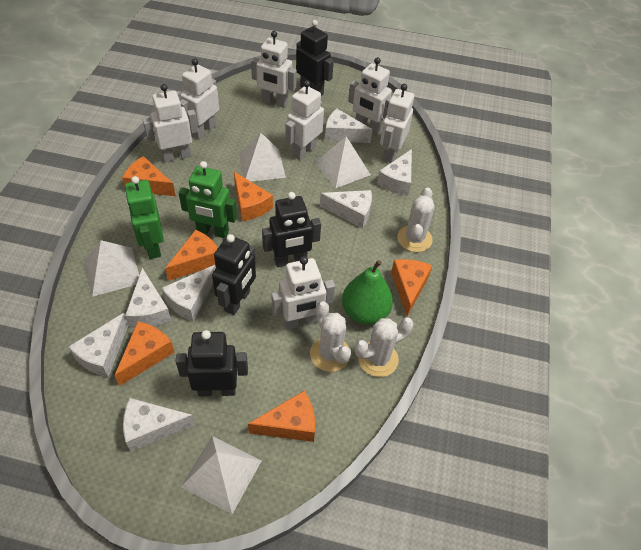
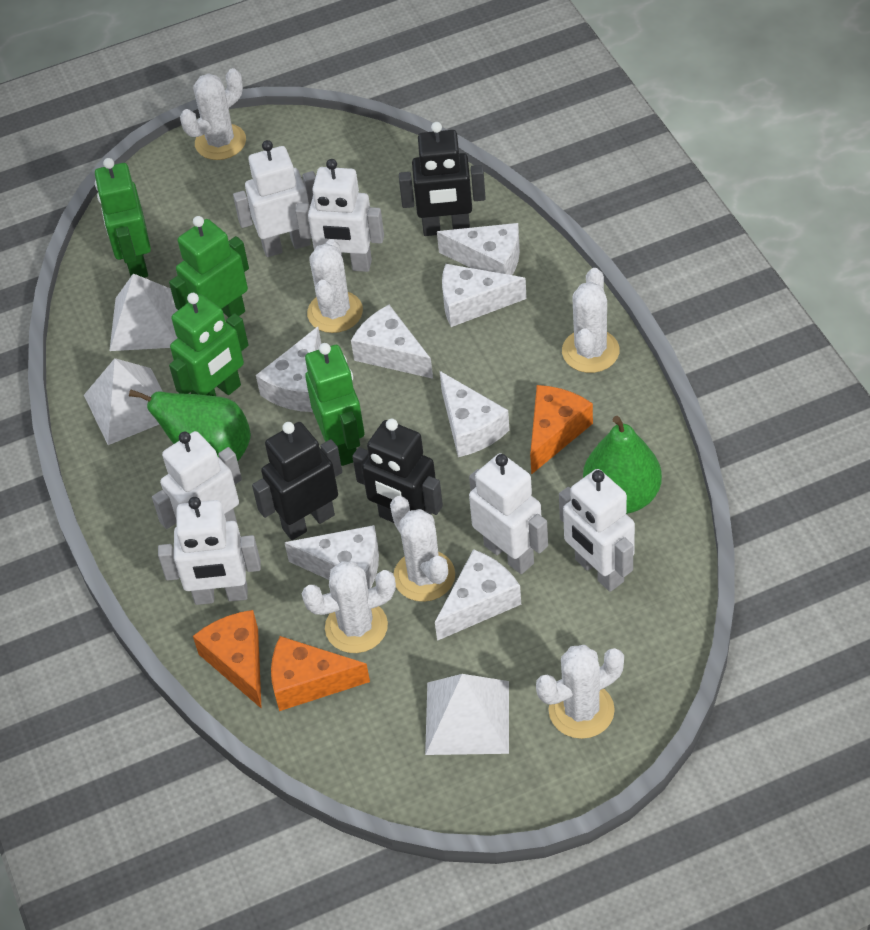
black robot: 4 -> 3
green pear: 1 -> 2
green robot: 2 -> 4
orange cheese: 6 -> 3
white cactus: 3 -> 6
white pyramid: 4 -> 3
white robot: 7 -> 6

